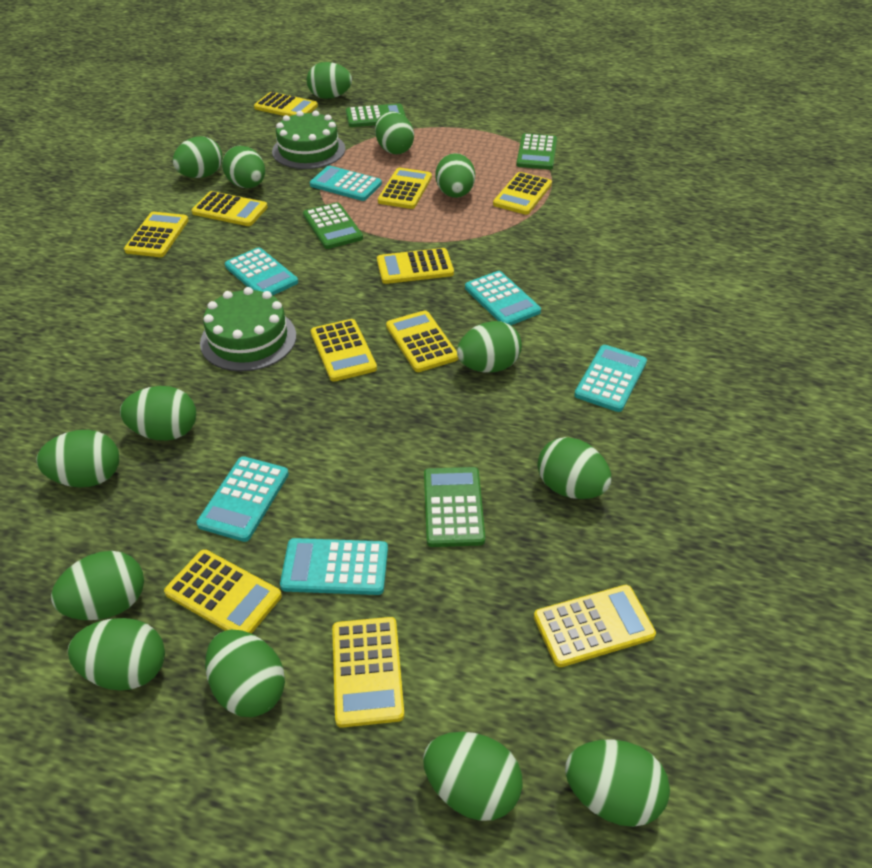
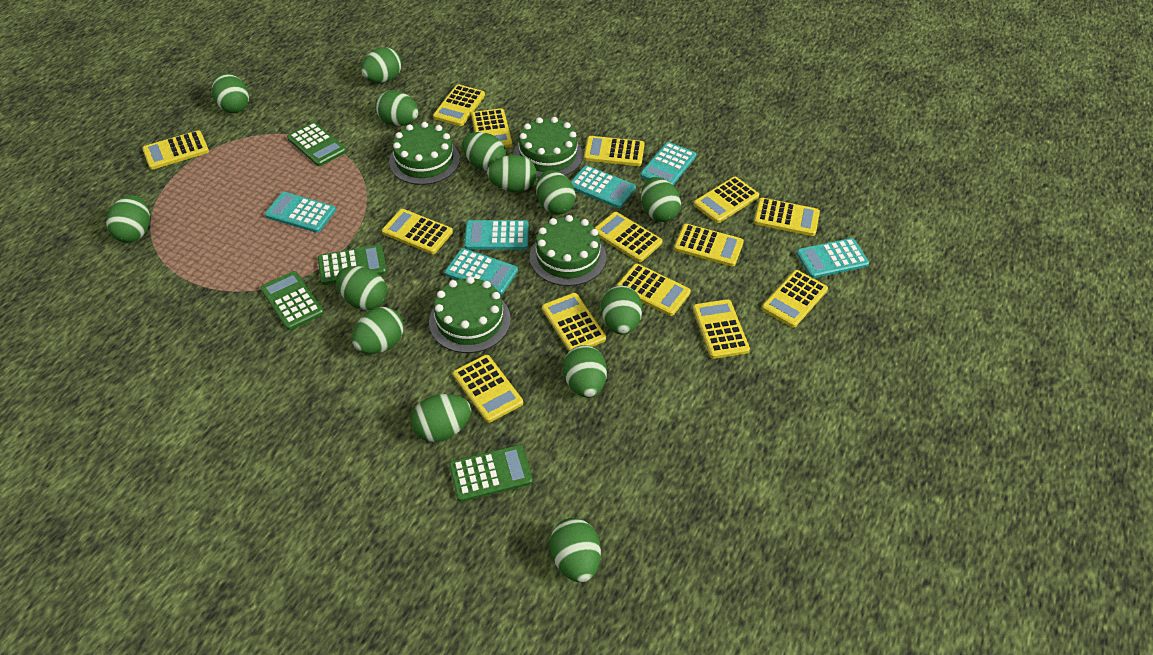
green cake: 2 -> 4
yellow calculator: 11 -> 14

